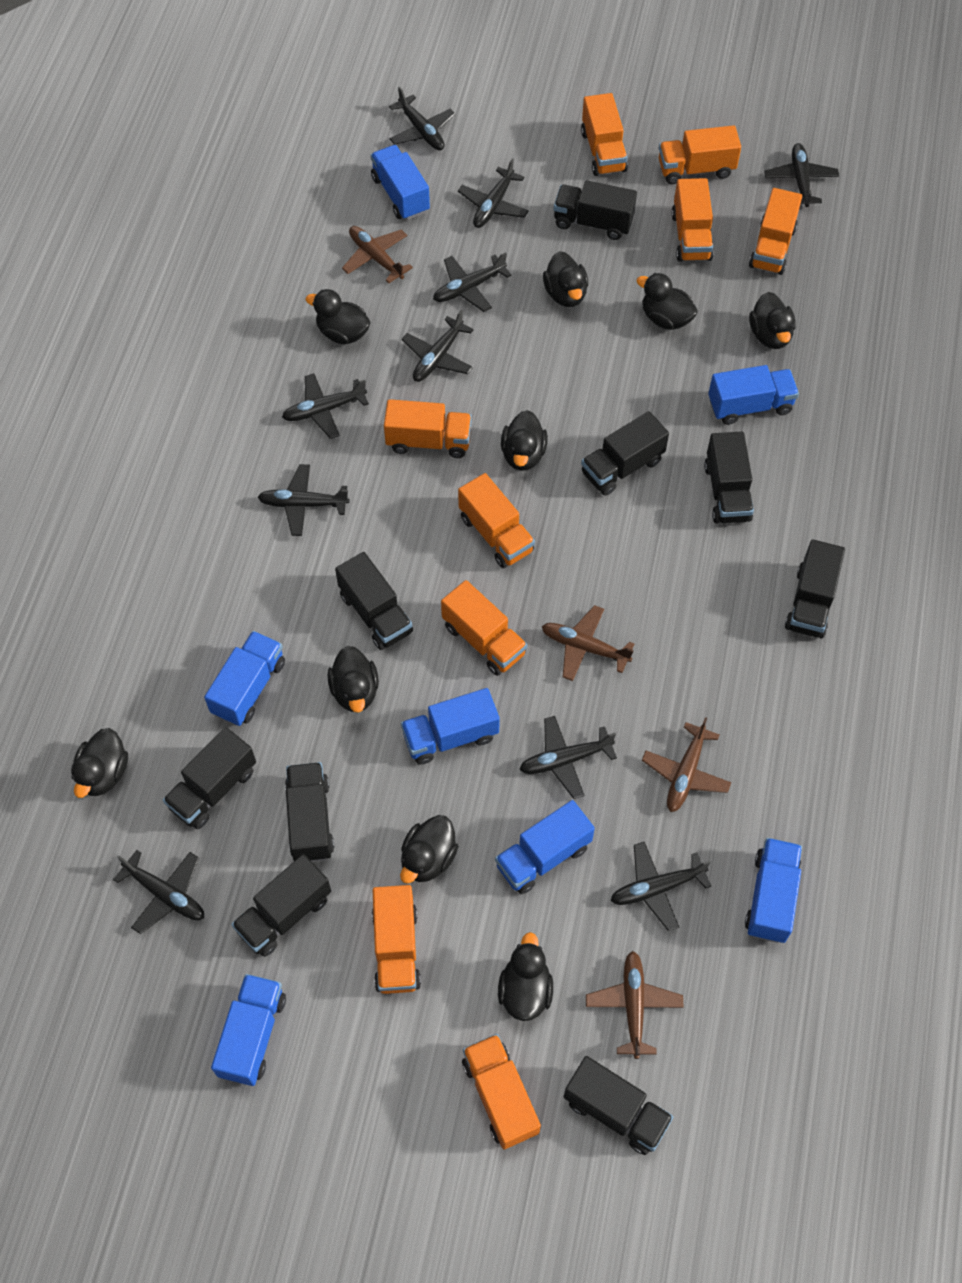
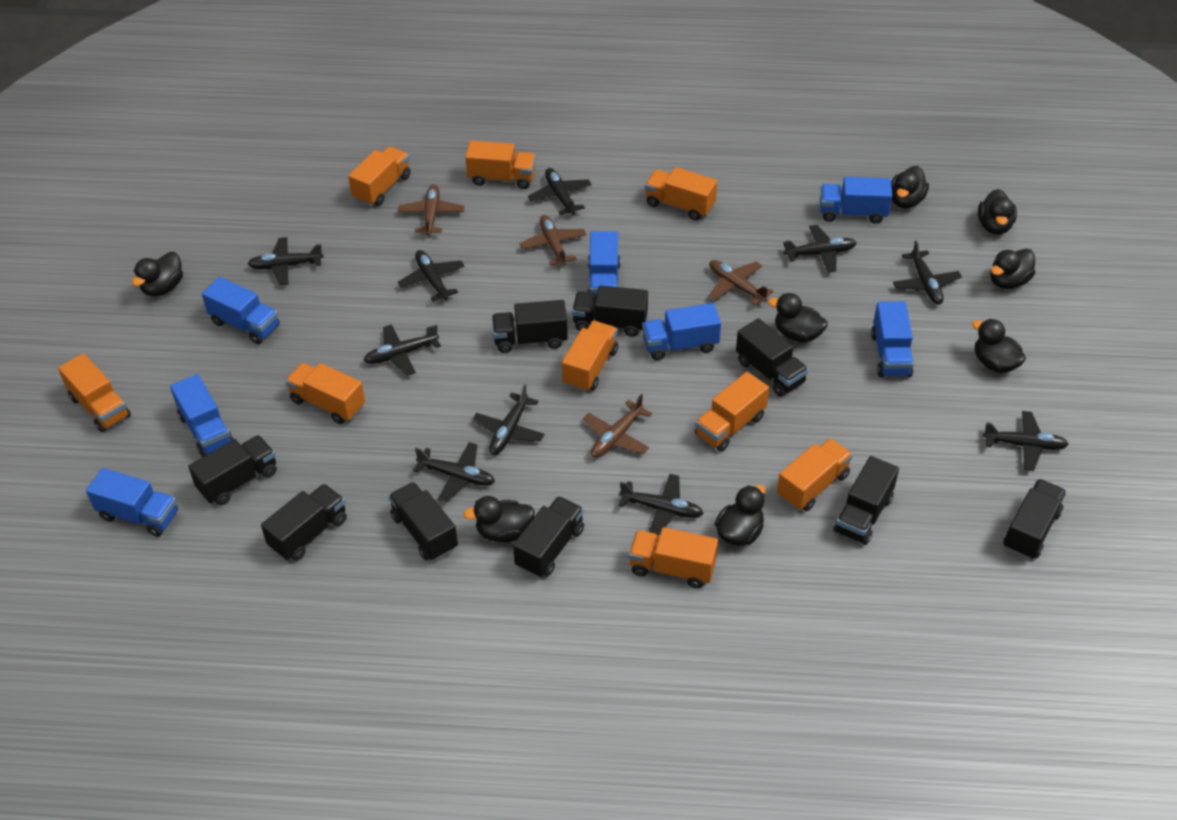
black duck: 9 -> 8

